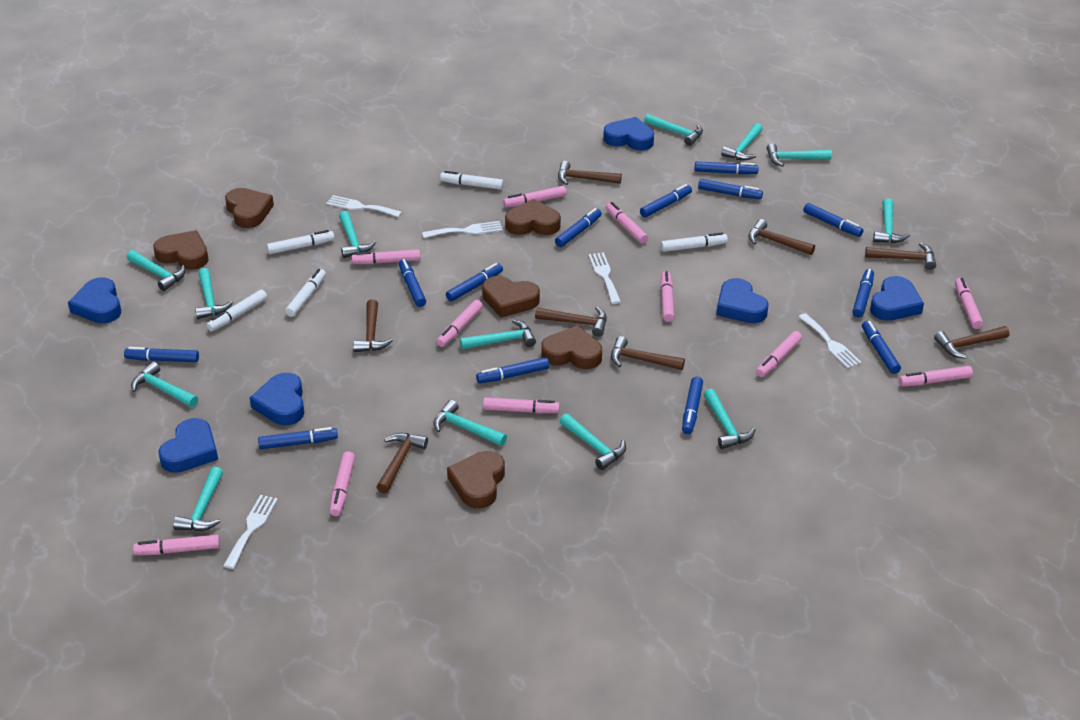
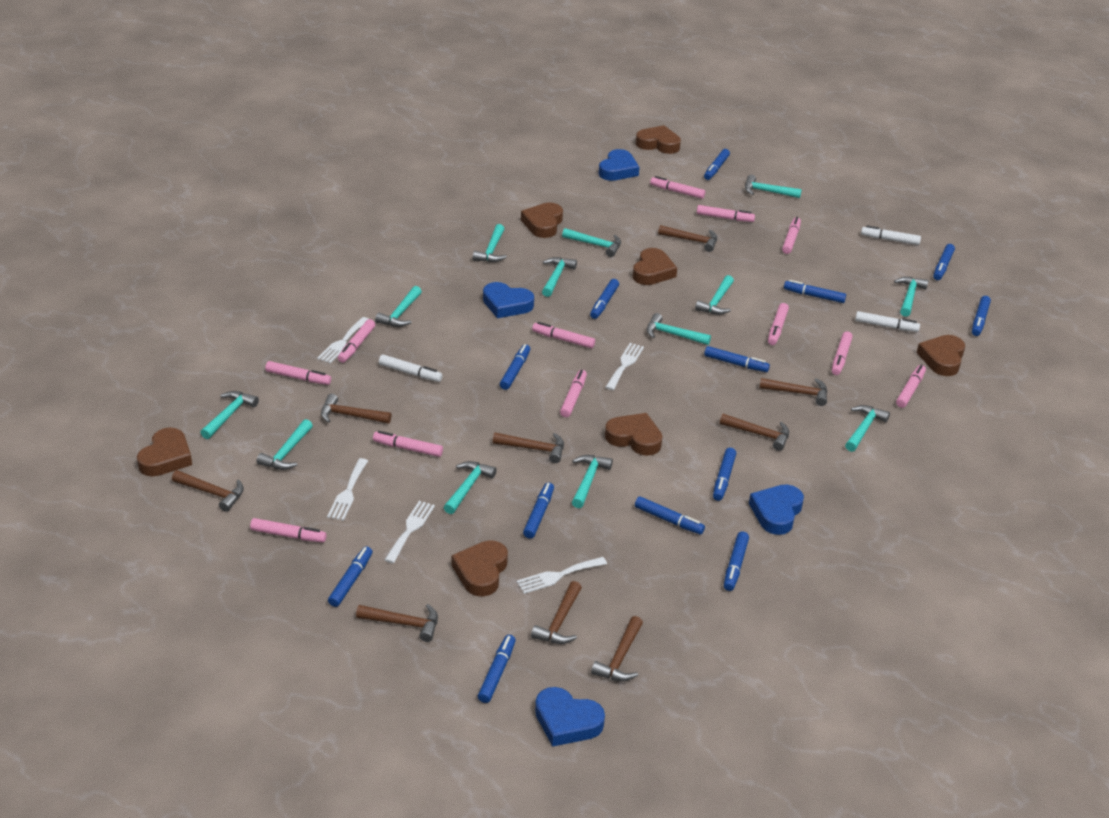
blue heart: 6 -> 4
brown hammer: 8 -> 9
brown heart: 6 -> 7
pink marker: 11 -> 12
white marker: 5 -> 3

